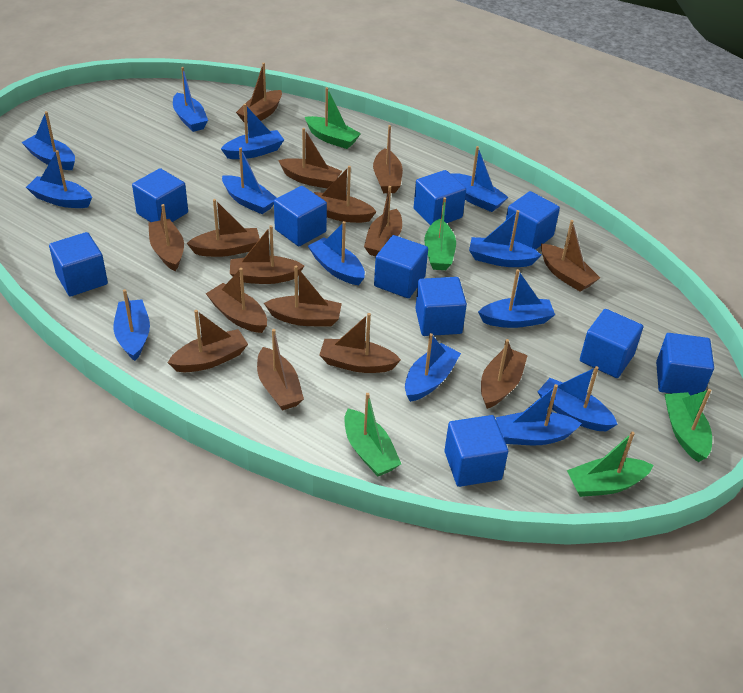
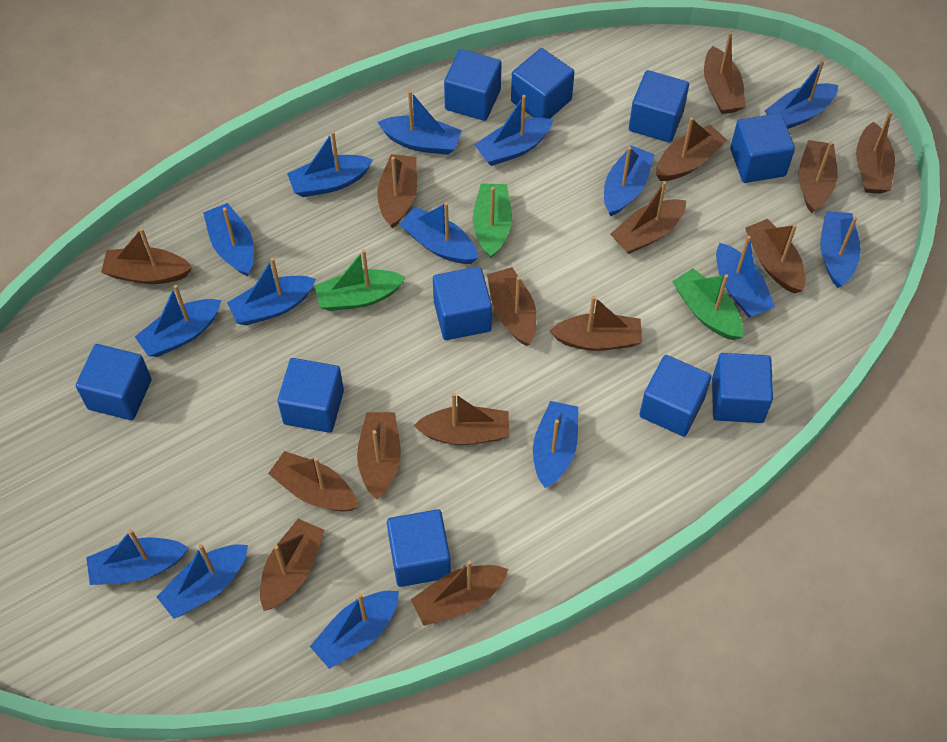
blue boat: 13 -> 15
green boat: 5 -> 3

